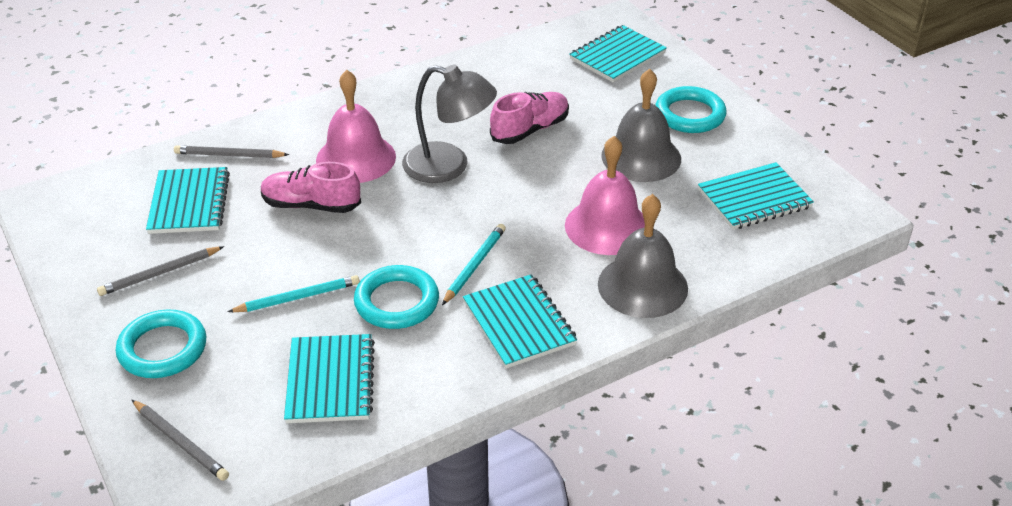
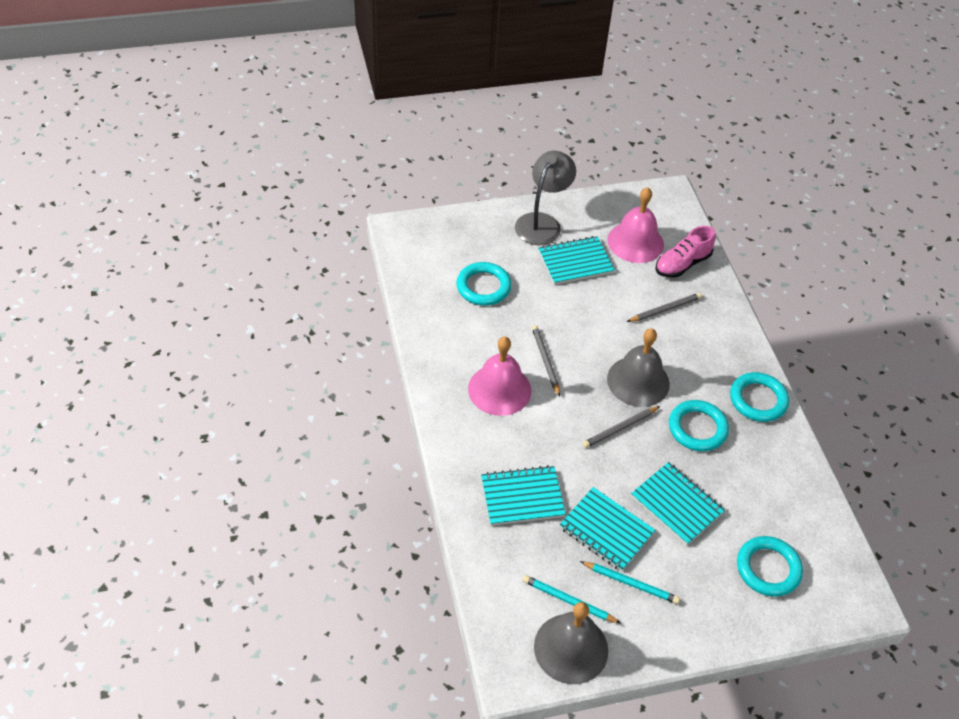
pink shoe: 2 -> 1
turquoise notebook: 5 -> 4
turquoise ring: 3 -> 4

